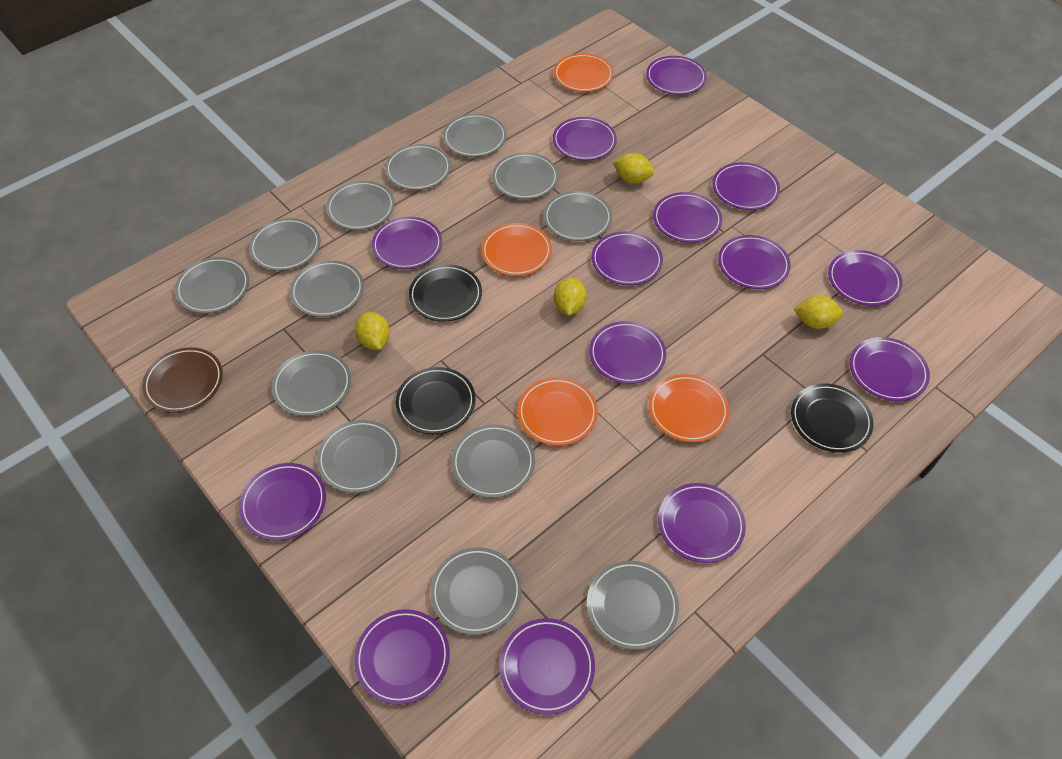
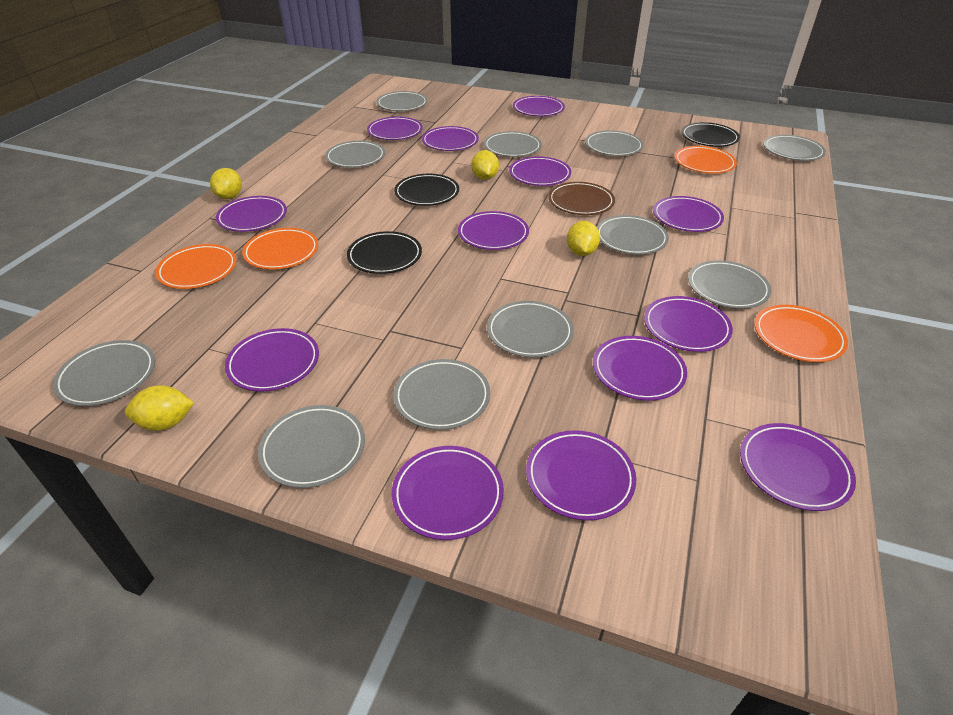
grey plate: 13 -> 11
purple plate: 14 -> 13

